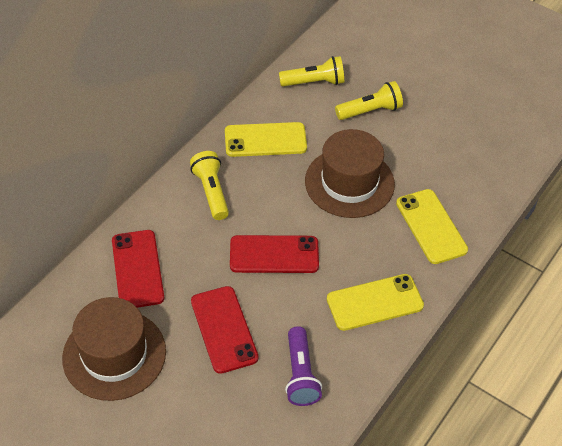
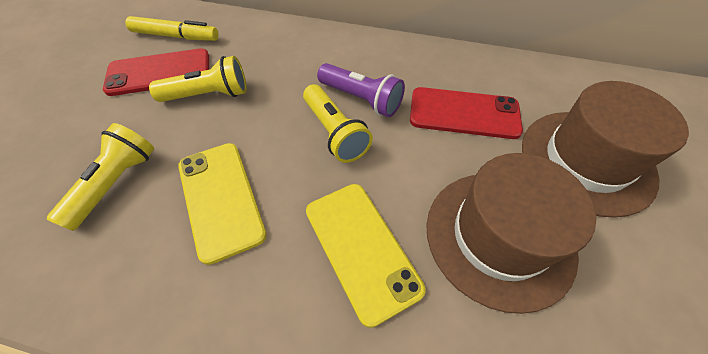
red phone: 3 -> 2
yellow marker: 0 -> 1
yellow phone: 3 -> 2

